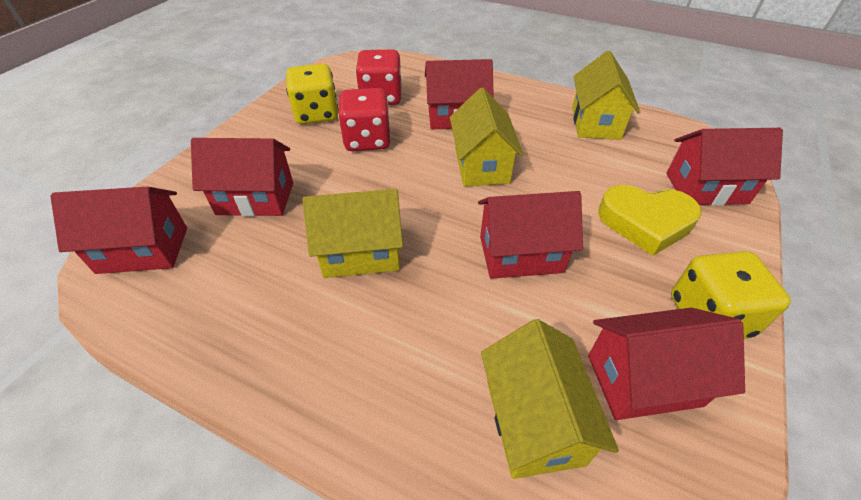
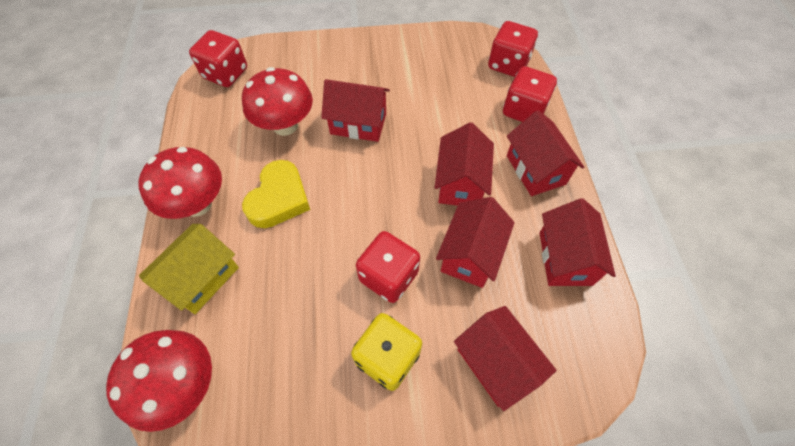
red dice: 2 -> 4
red mushroom: 0 -> 3
yellow dice: 2 -> 1
yellow house: 4 -> 1

